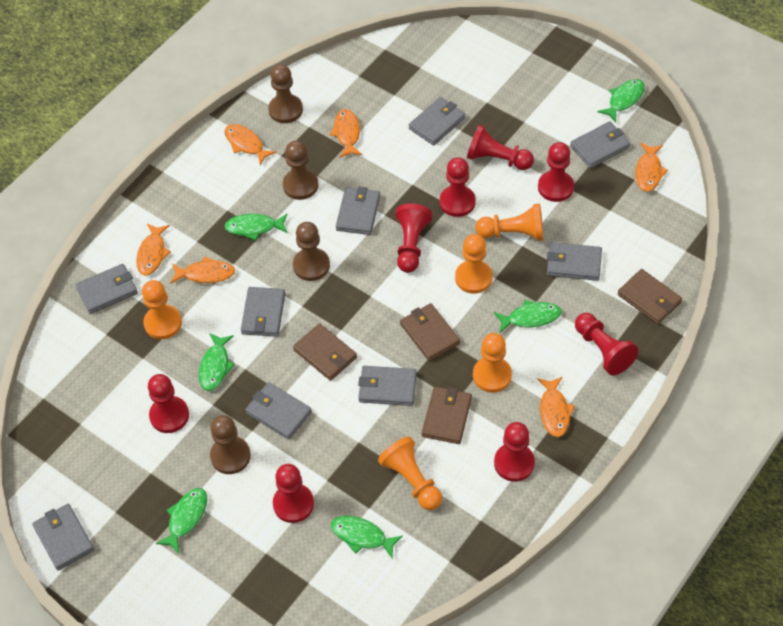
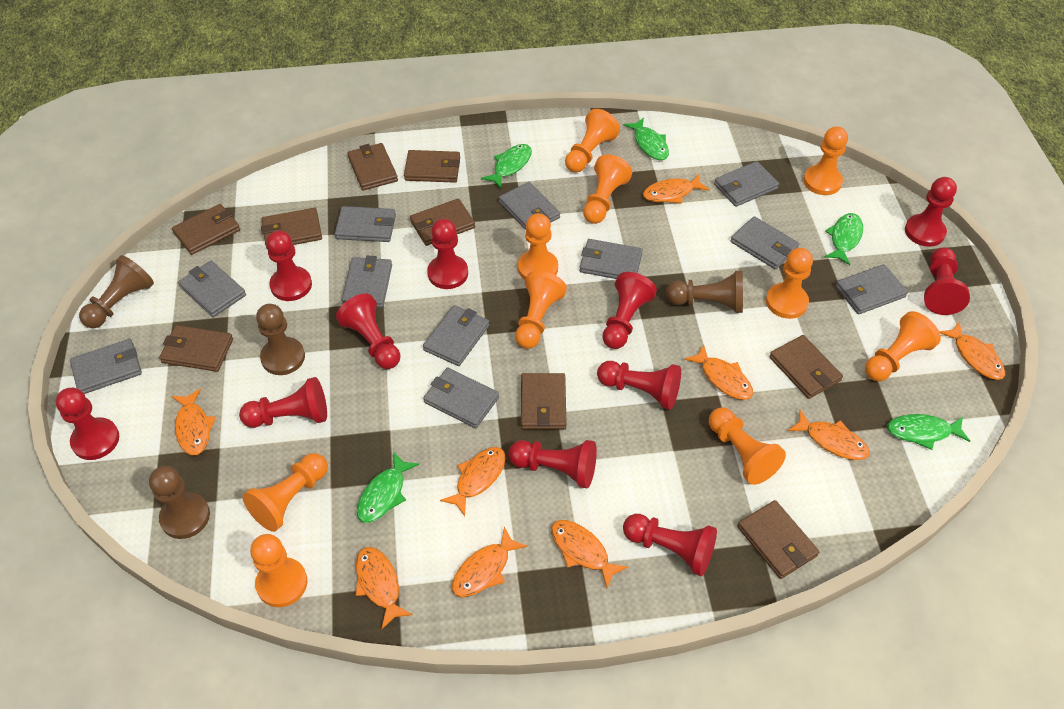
brown wallet: 4 -> 9
green fish: 6 -> 5
grey wallet: 9 -> 11
orange fish: 6 -> 9
orange pawn: 5 -> 10
red pawn: 8 -> 11

